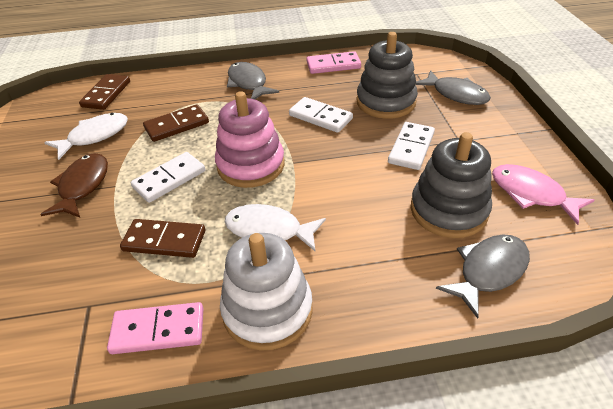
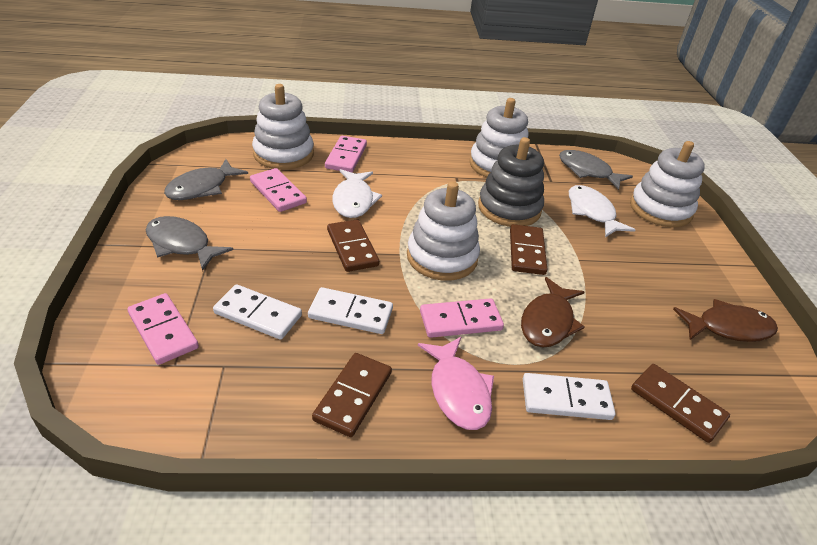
brown domino: 3 -> 4
brown fish: 1 -> 2
grey stacking toy: 2 -> 1
pink domino: 2 -> 4
pink stacking toy: 1 -> 0
white stacking toy: 1 -> 4

